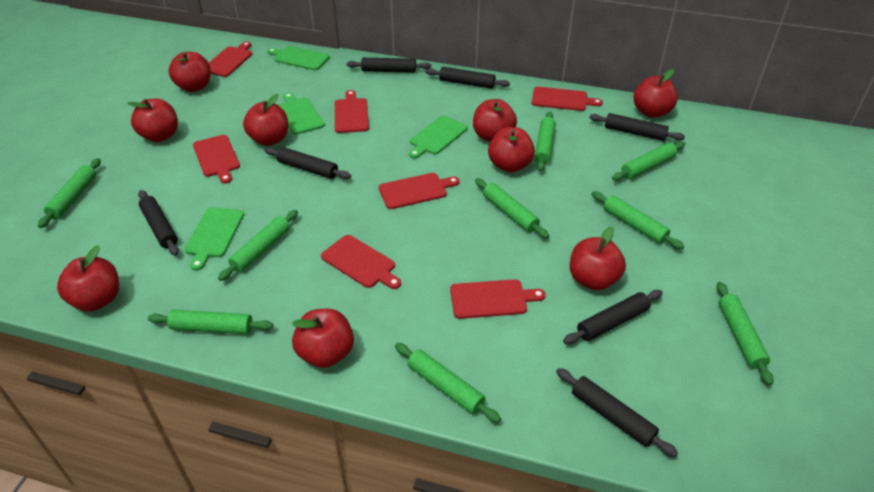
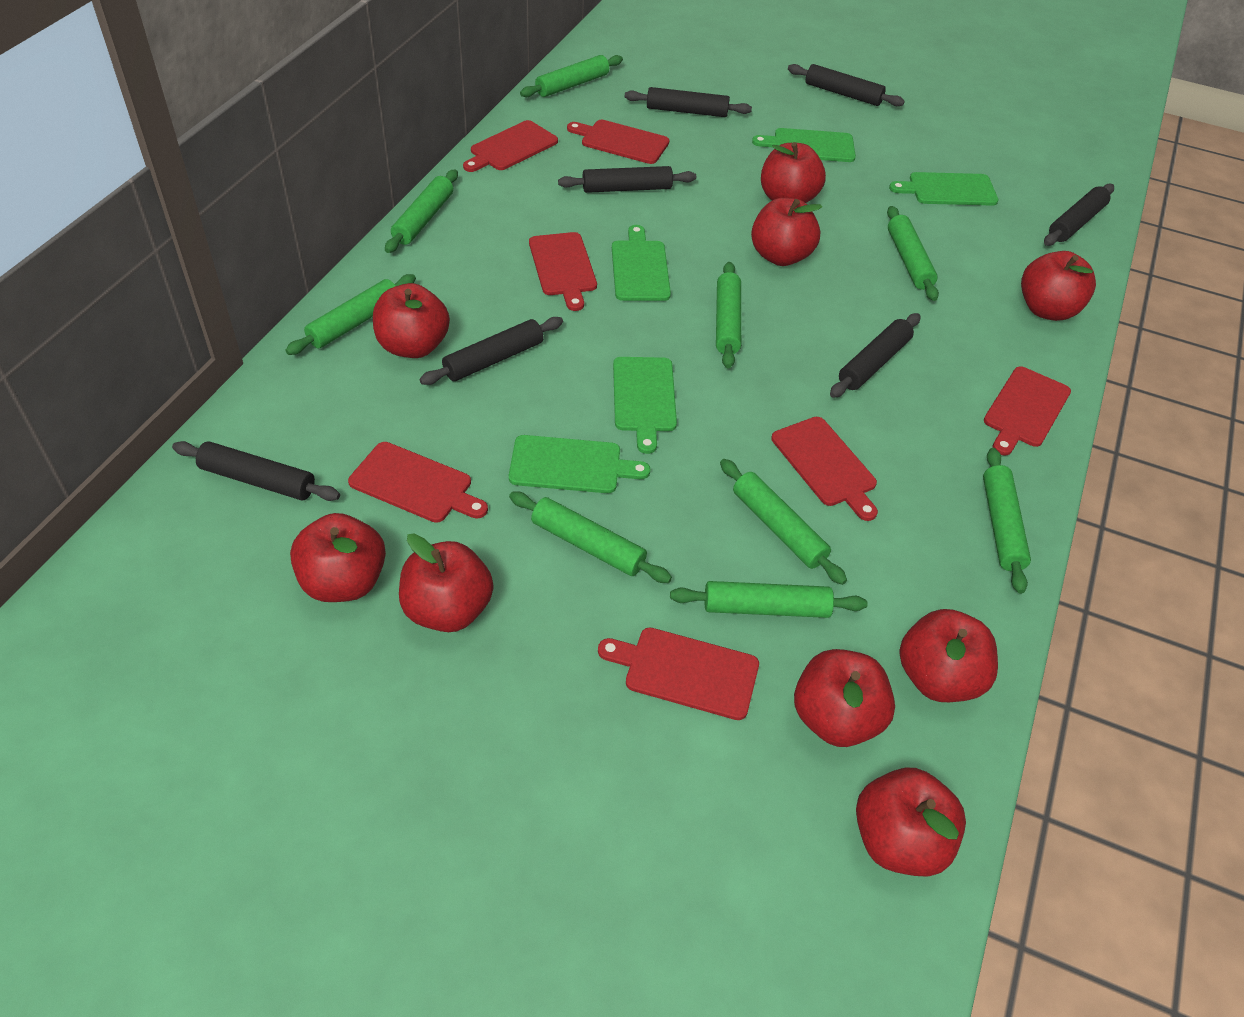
green cutting board: 4 -> 5

